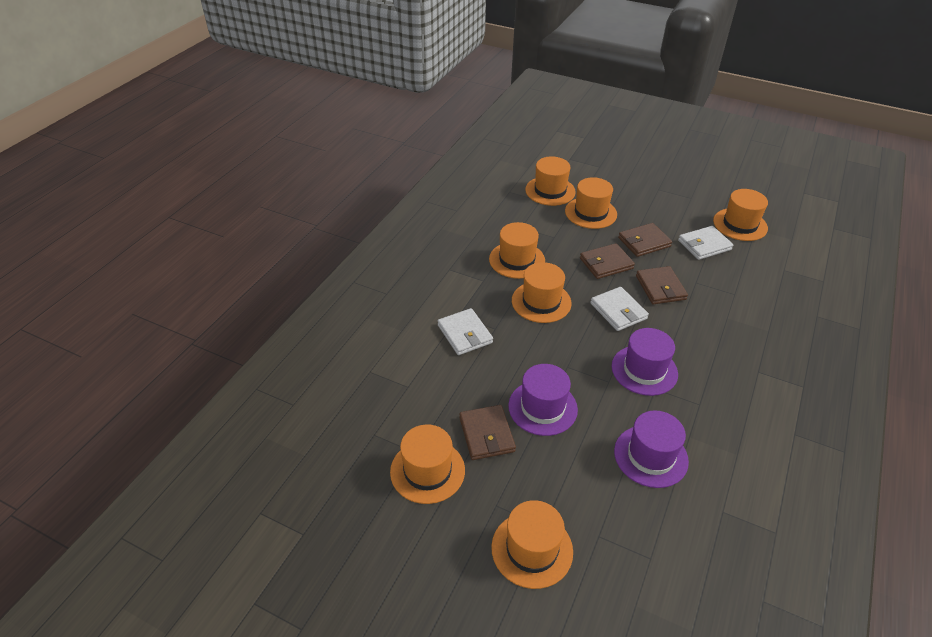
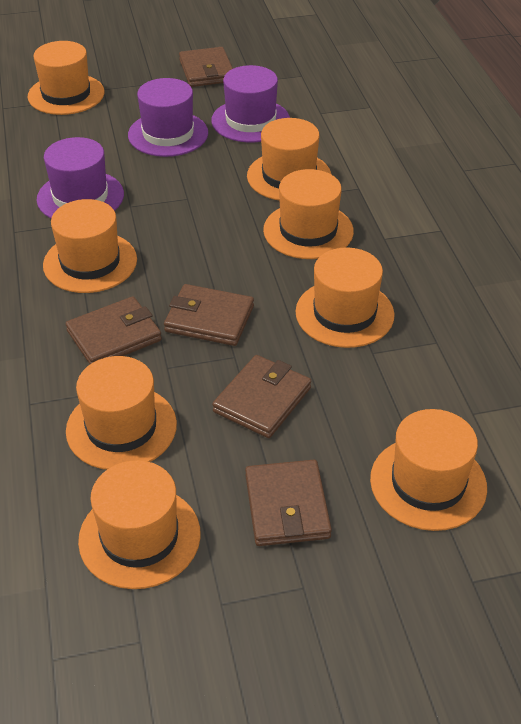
brown wallet: 4 -> 5
orange hat: 7 -> 8
white wallet: 3 -> 0

